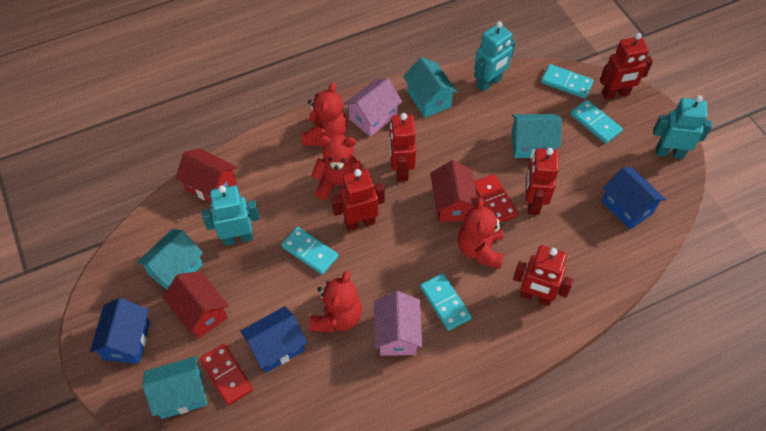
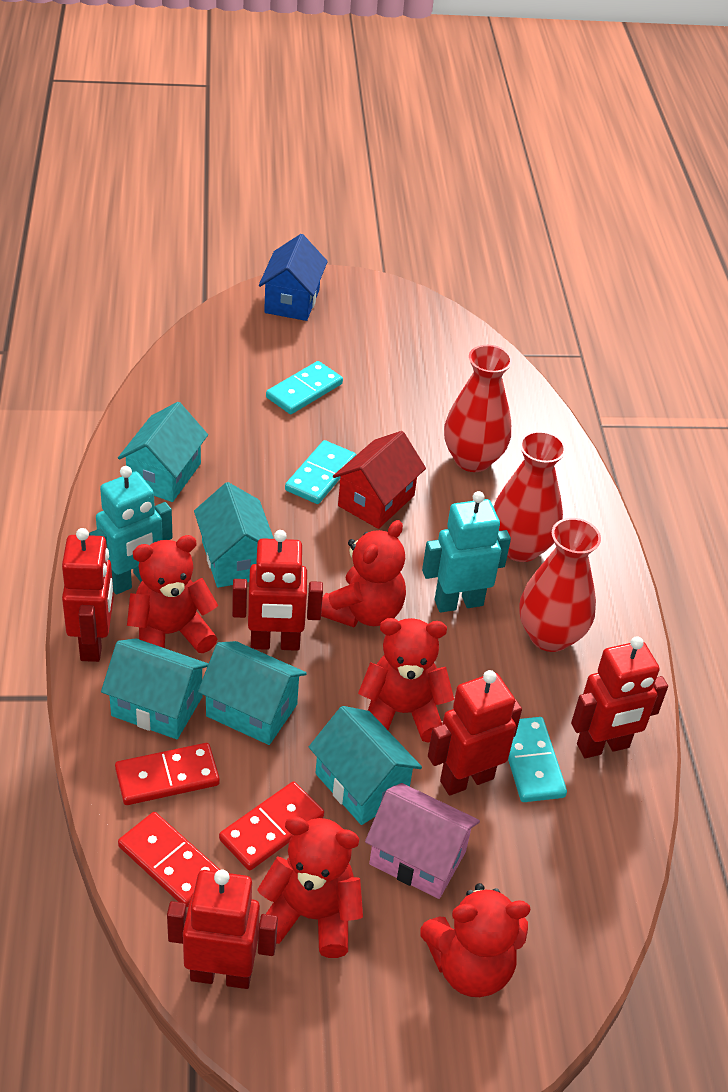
blue house: 3 -> 1
pink house: 2 -> 1
red domino: 2 -> 3
red house: 3 -> 1
red teddy bear: 4 -> 5
red vase: 0 -> 3
turquoise domino: 4 -> 3
turquoise house: 4 -> 5
turquoise robot: 3 -> 2

